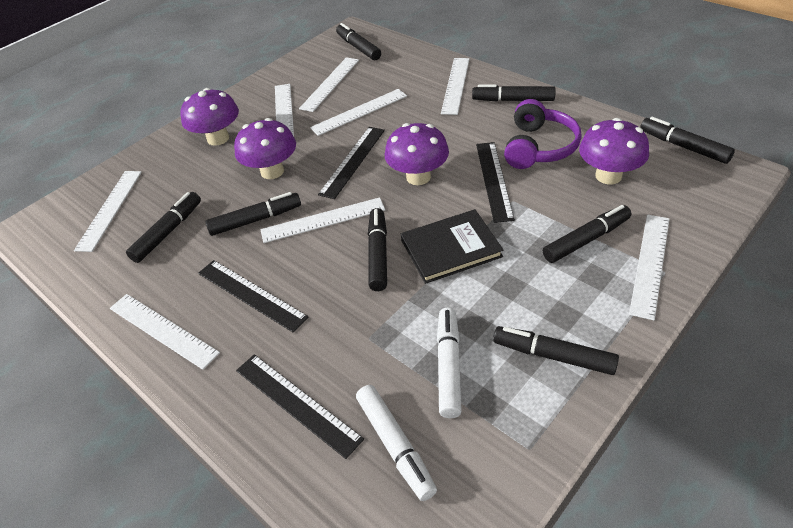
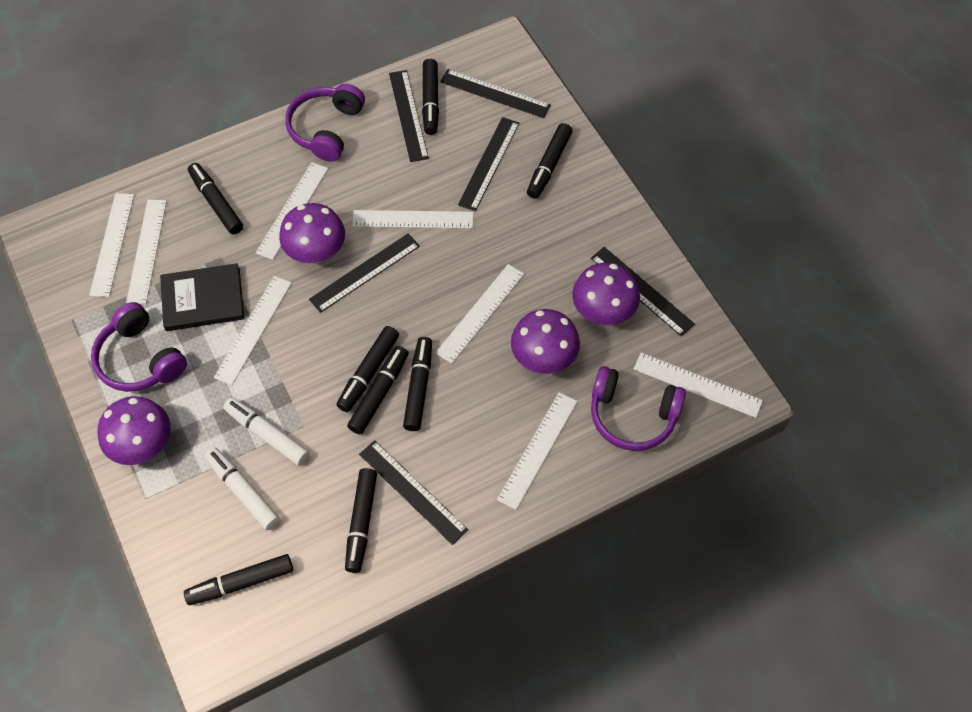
black ruler: 4 -> 6
purple headphones: 1 -> 3

